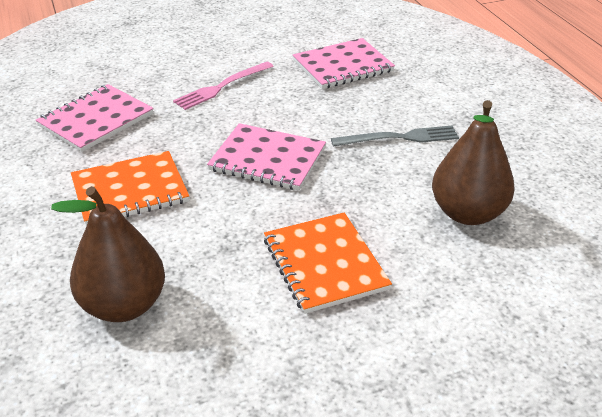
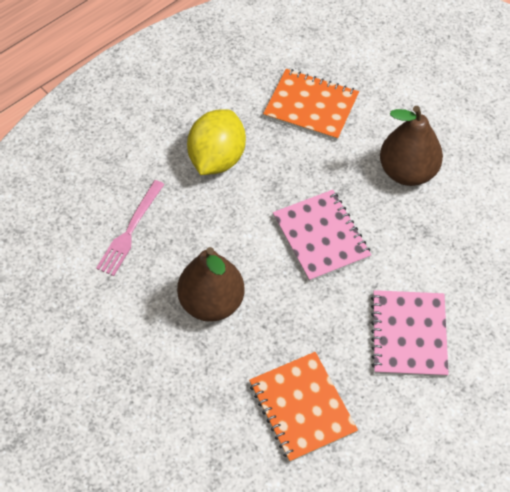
grey fork: 1 -> 0
pink notebook: 3 -> 2
yellow lemon: 0 -> 1

